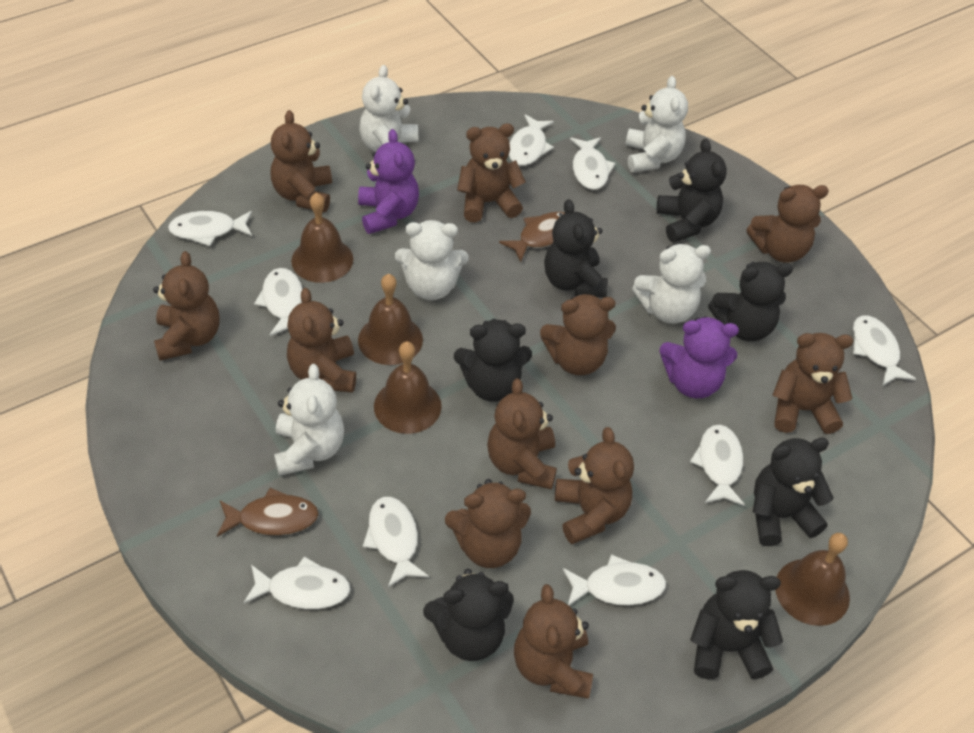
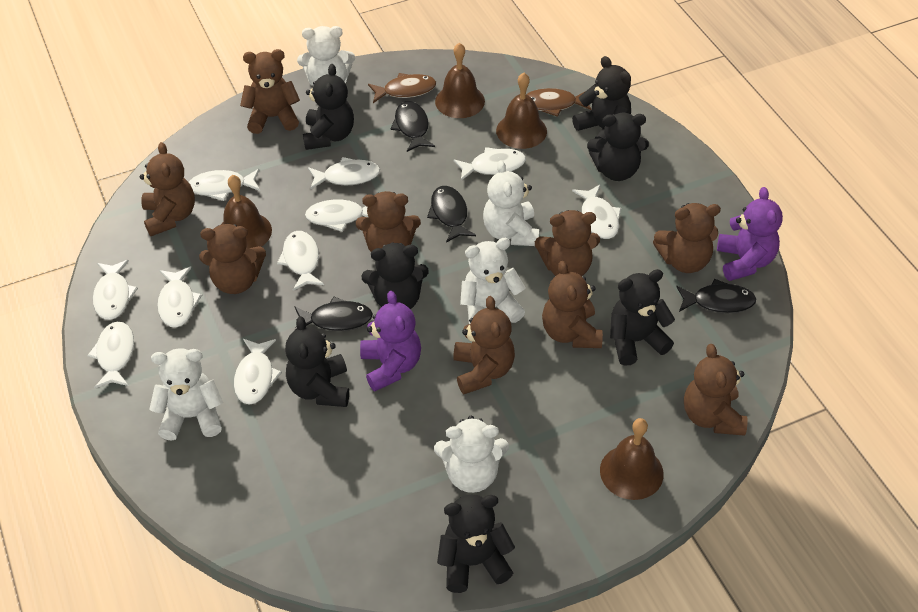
black fish: 0 -> 4
brown teddy bear: 11 -> 9
white fish: 9 -> 10

